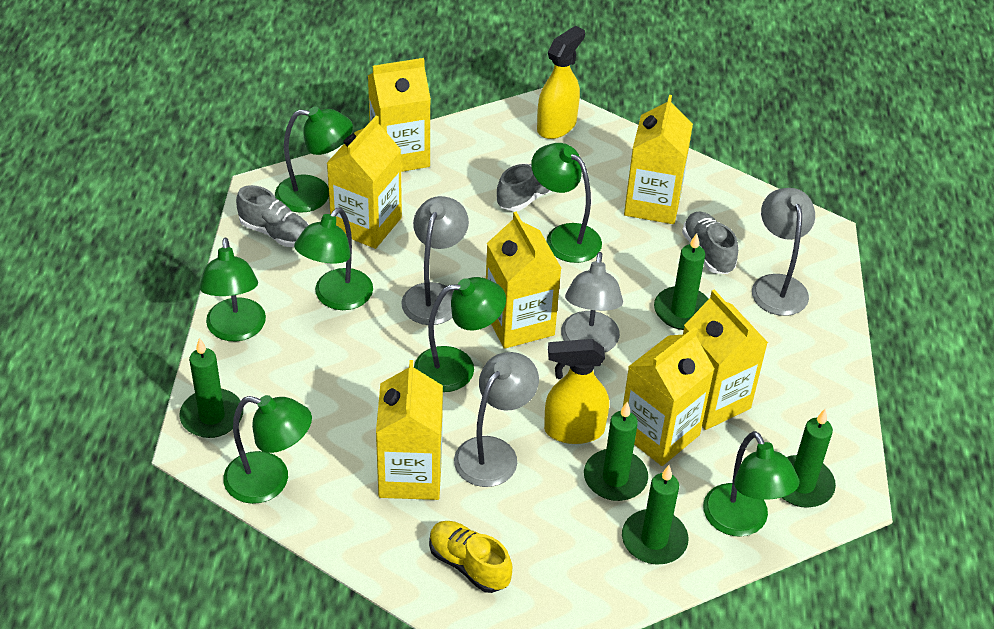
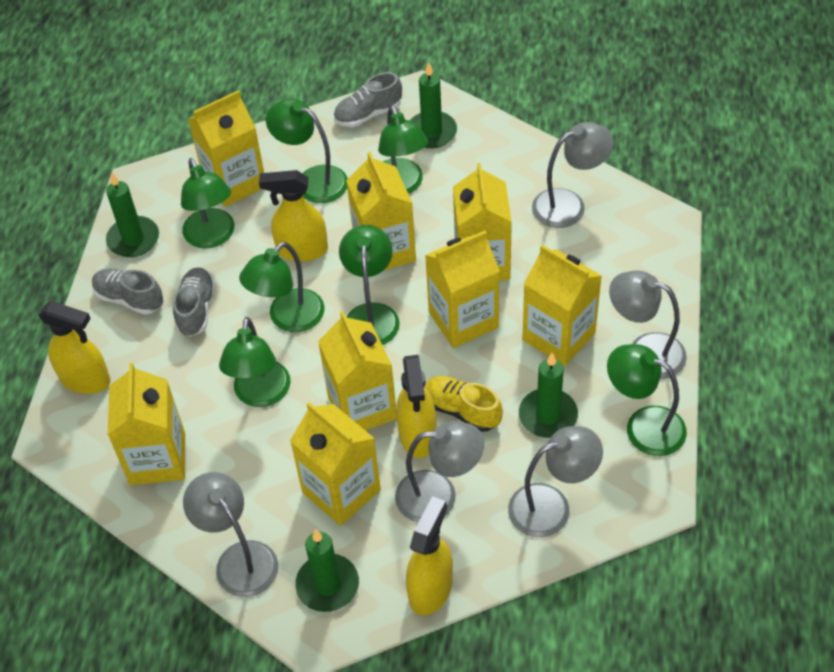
green candle: 5 -> 4
grey lamp: 4 -> 5
yellow carton: 7 -> 8
yellow spray bottle: 2 -> 4

